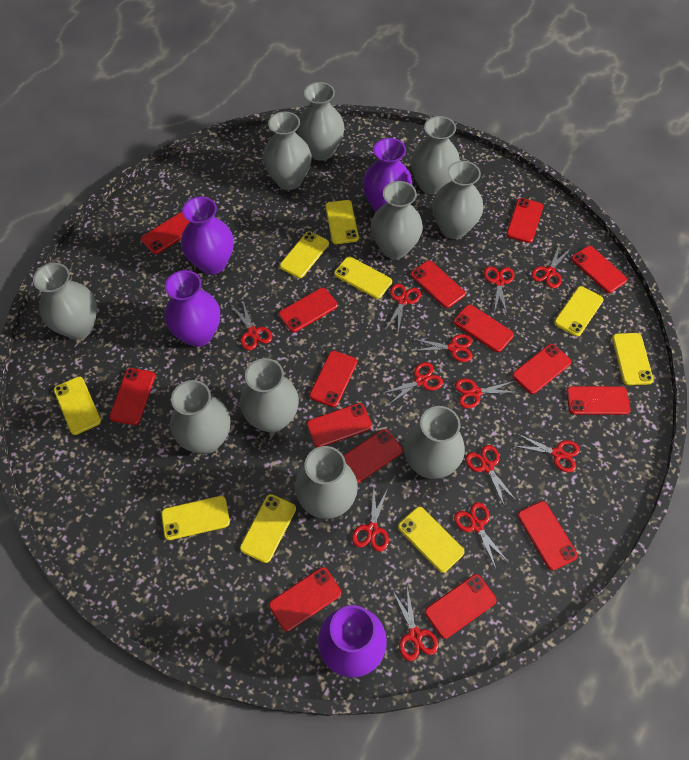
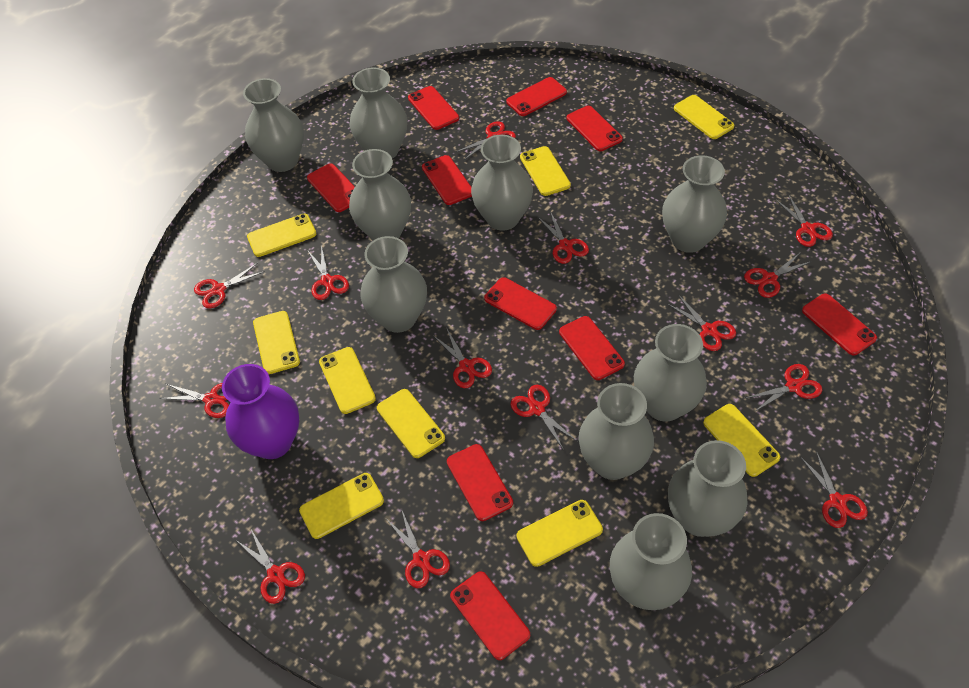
purple vase: 4 -> 1
red phone: 15 -> 10
red scissors: 12 -> 14

